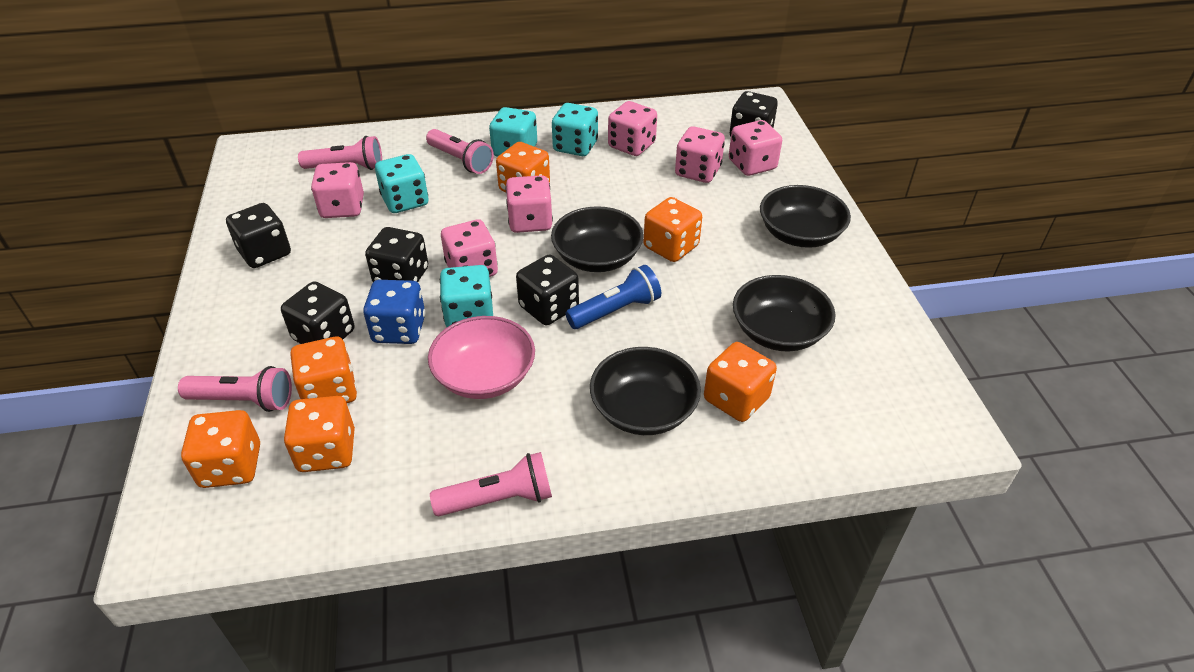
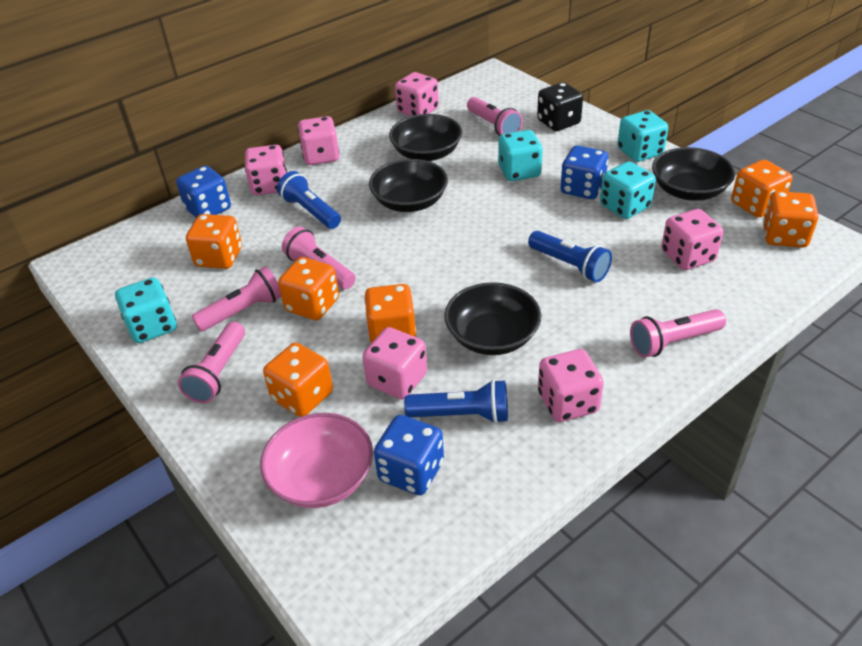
black dice: 5 -> 1
blue dice: 1 -> 3
blue flashlight: 1 -> 3
pink flashlight: 4 -> 5

